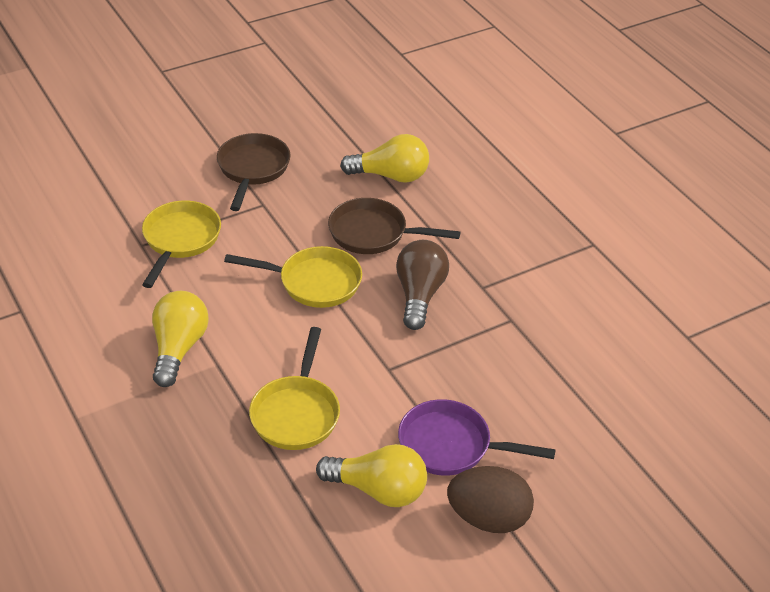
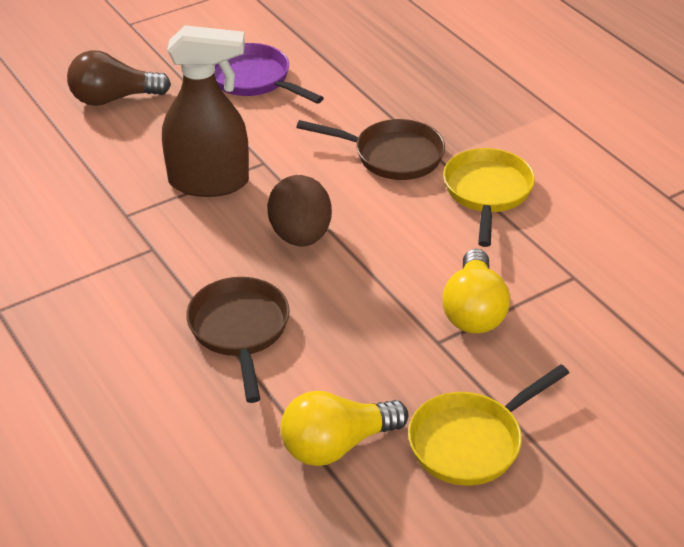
brown spray bottle: 0 -> 1
yellow light bulb: 3 -> 2
yellow pan: 3 -> 2

